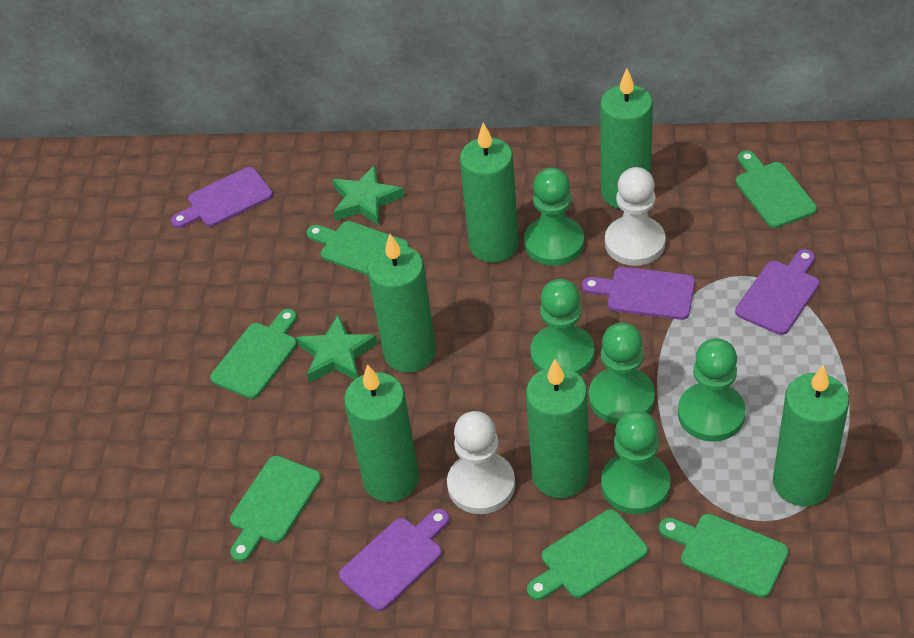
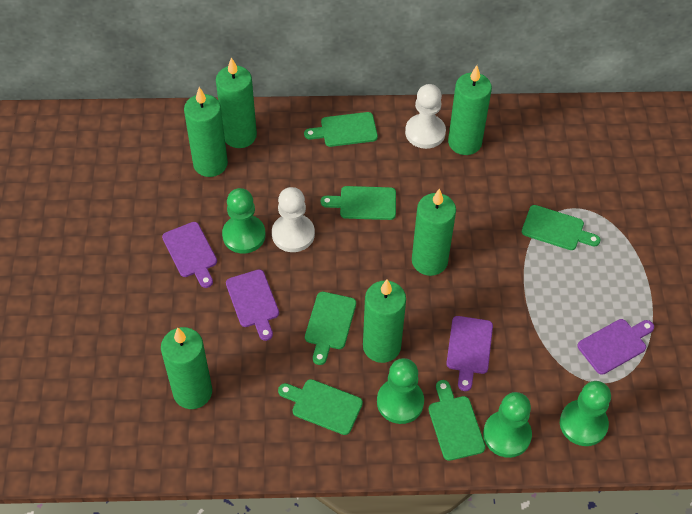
green pawn: 5 -> 4
green star: 2 -> 0

